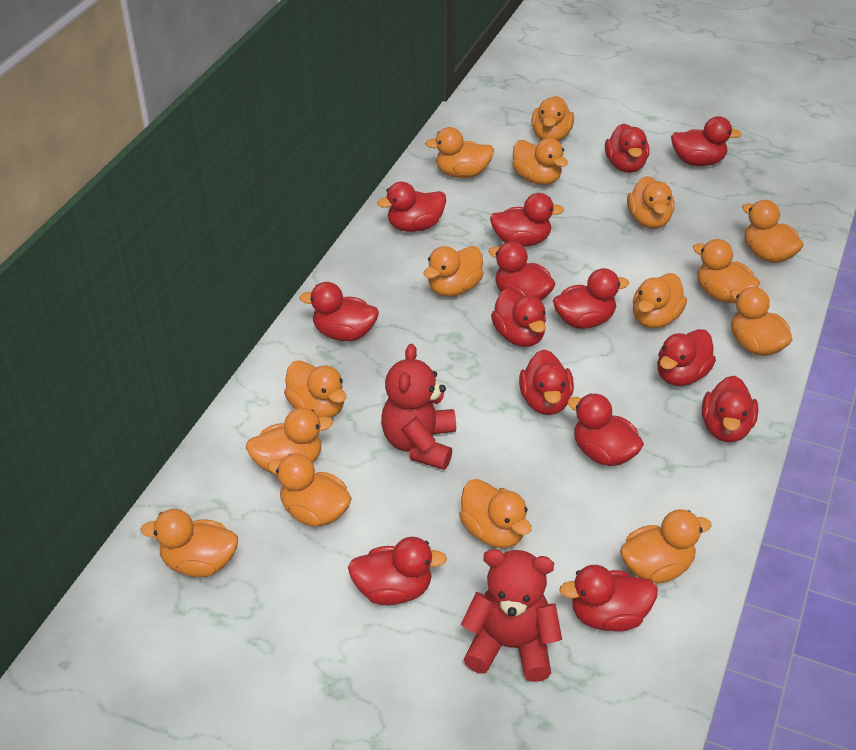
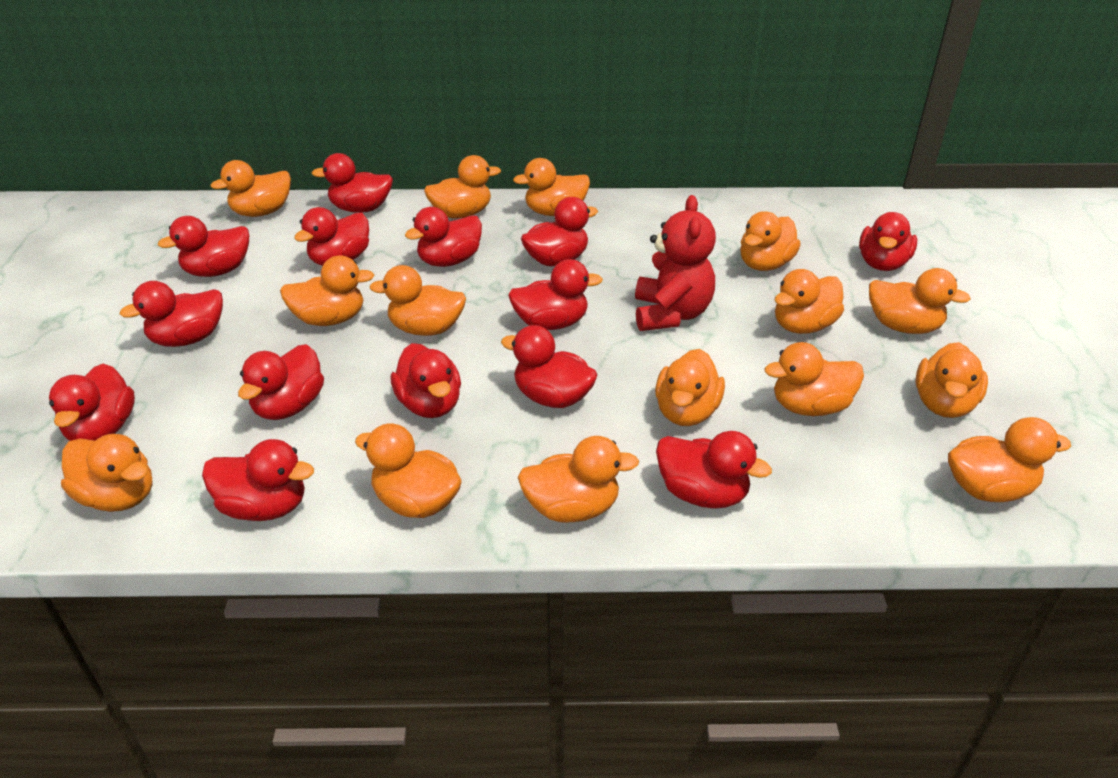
red teddy bear: 2 -> 1

